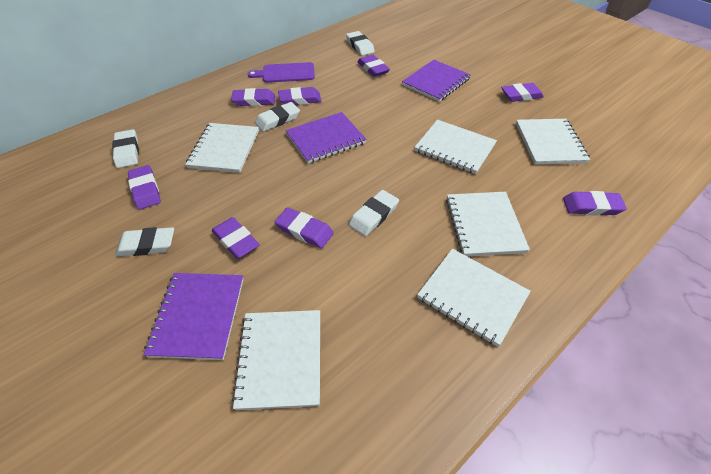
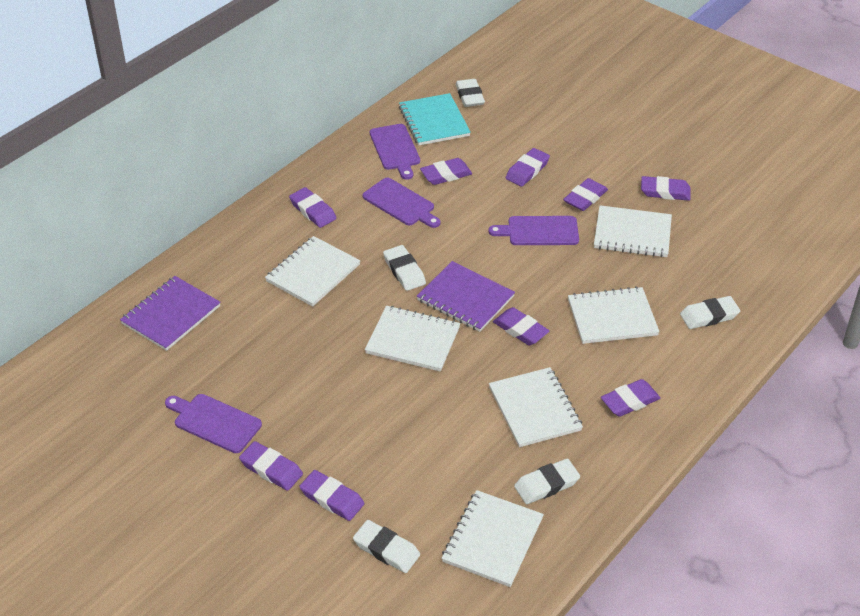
purple cutting board: 1 -> 4
purple eraser: 8 -> 9
purple notebook: 3 -> 2
turquoise notebook: 0 -> 1

